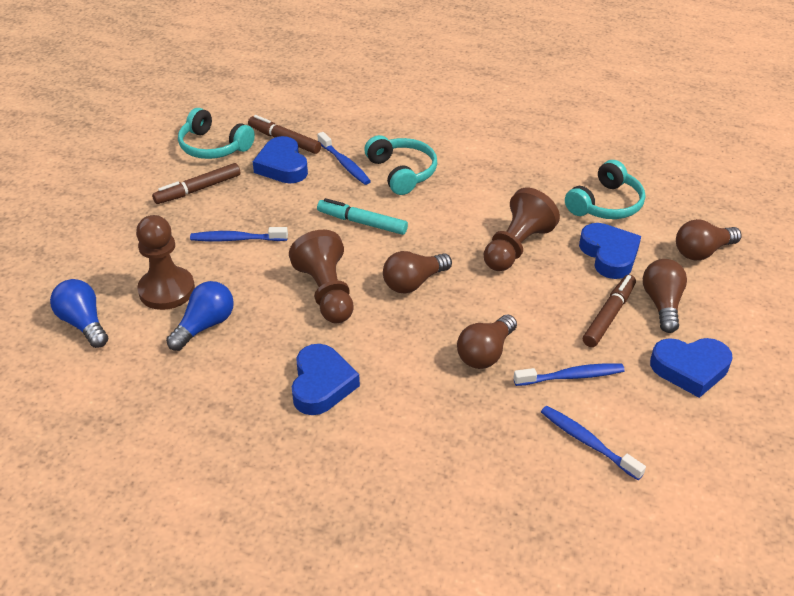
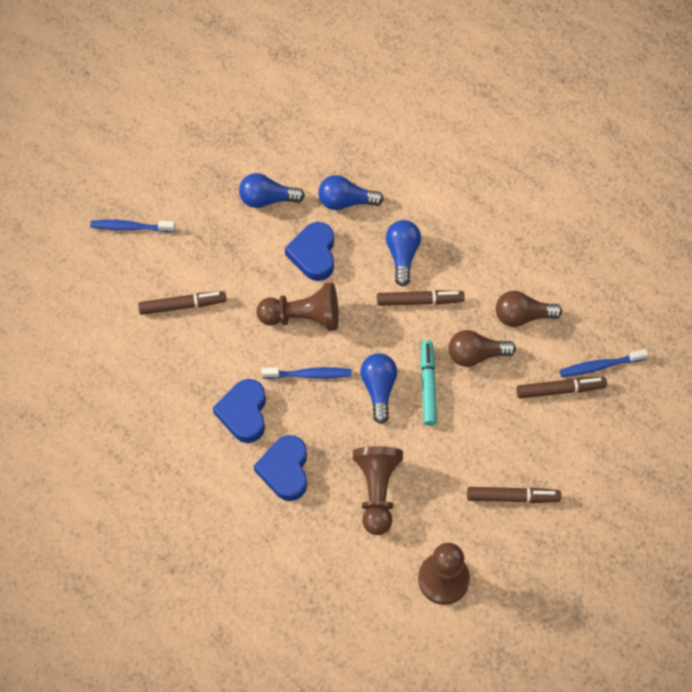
blue heart: 4 -> 3
blue light bulb: 2 -> 4
blue toothbrush: 4 -> 3
brown light bulb: 4 -> 2
brown marker: 3 -> 4
turquoise headphones: 3 -> 0

